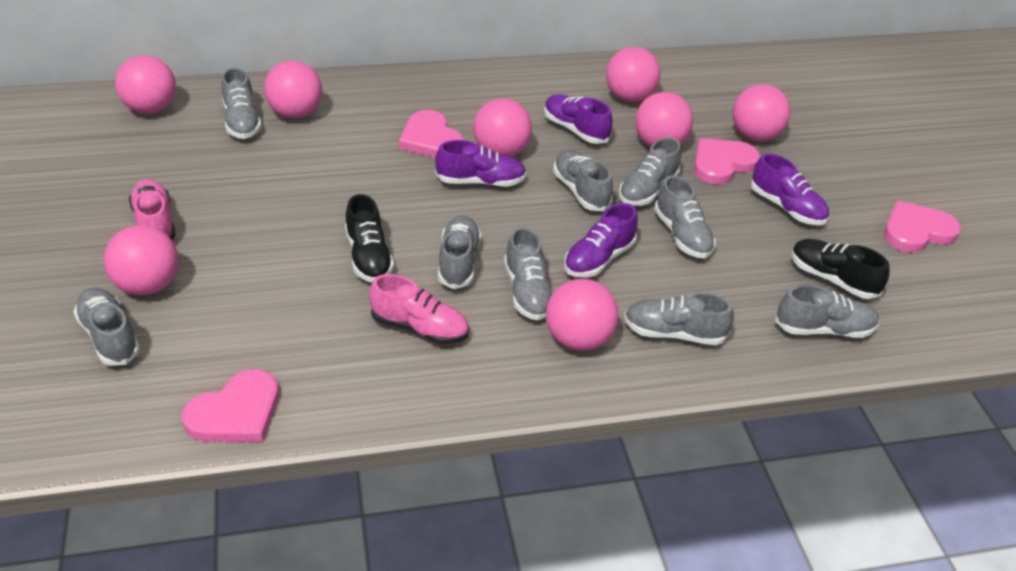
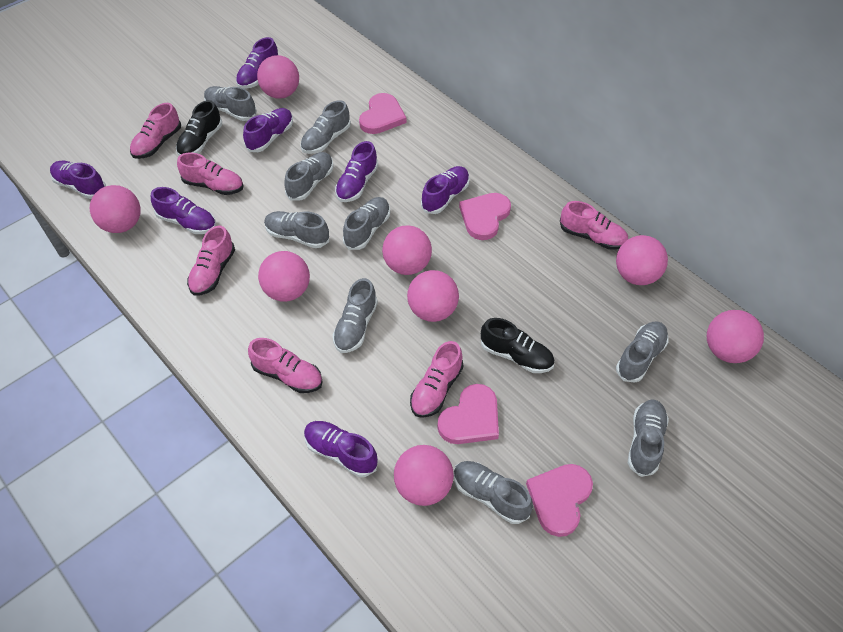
pink shoe: 2 -> 6
purple shoe: 4 -> 7

